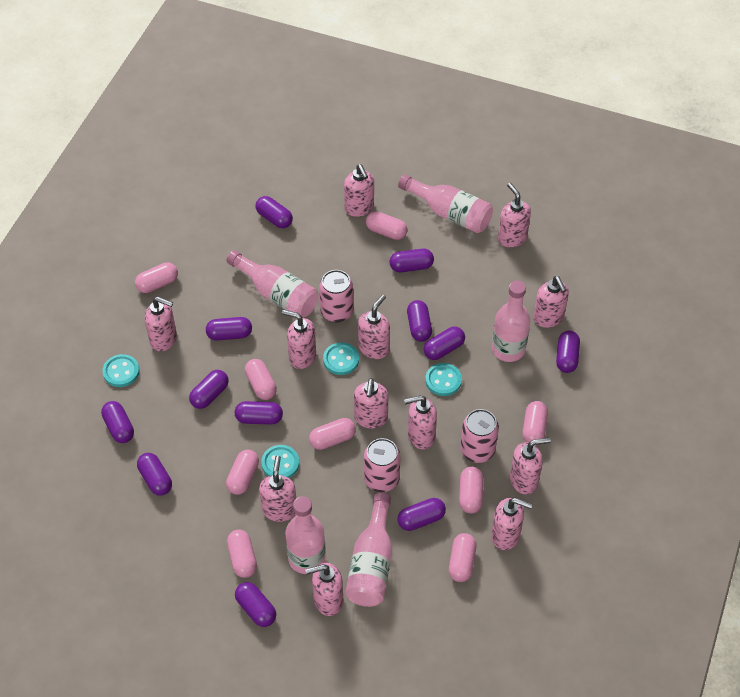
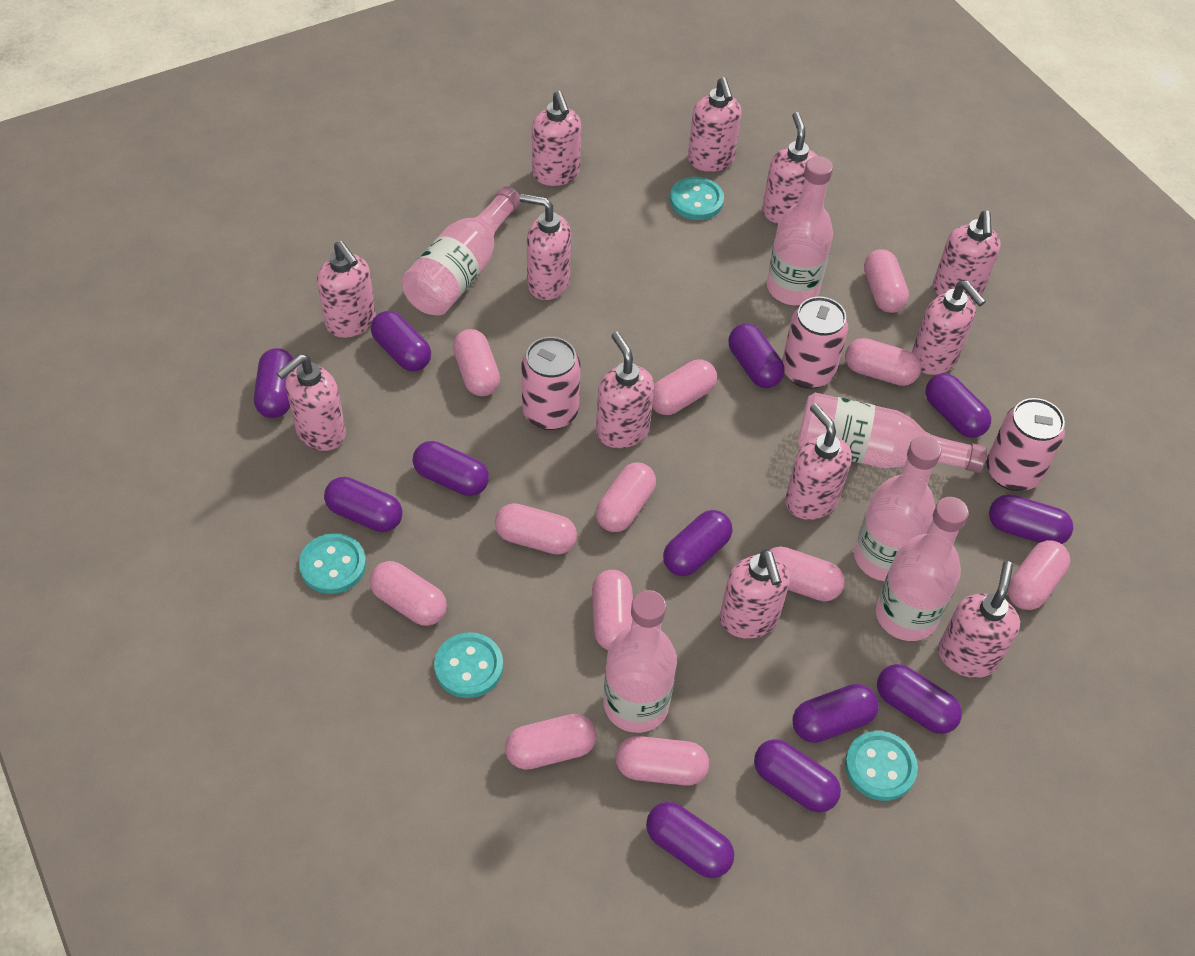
pink bottle: 5 -> 6
pink capsule: 9 -> 12

